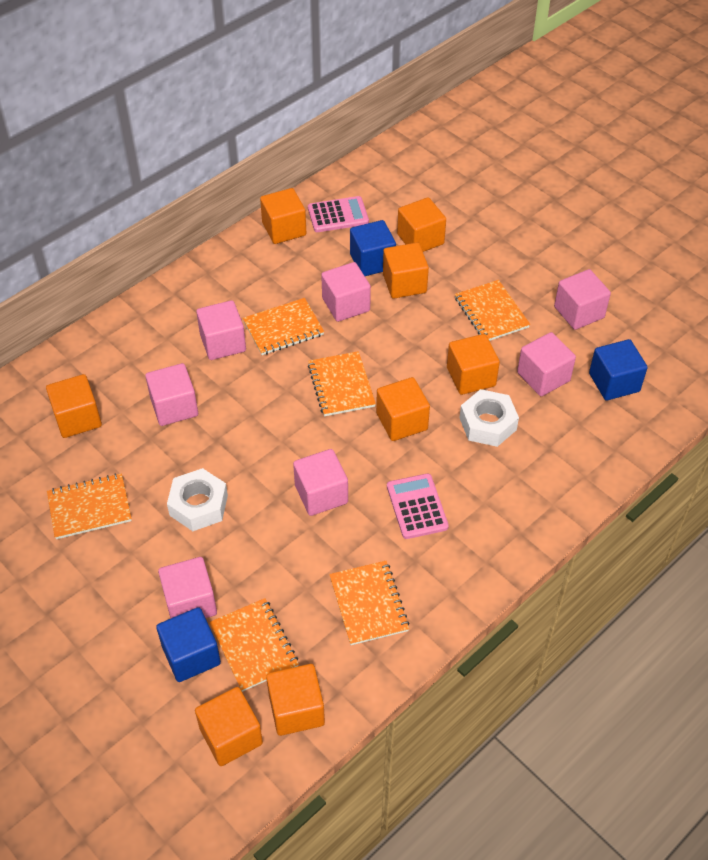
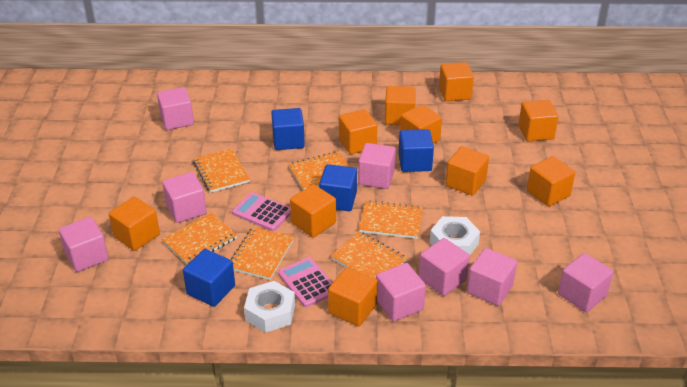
blue cube: 3 -> 4
orange cube: 8 -> 10
pink cube: 7 -> 8

